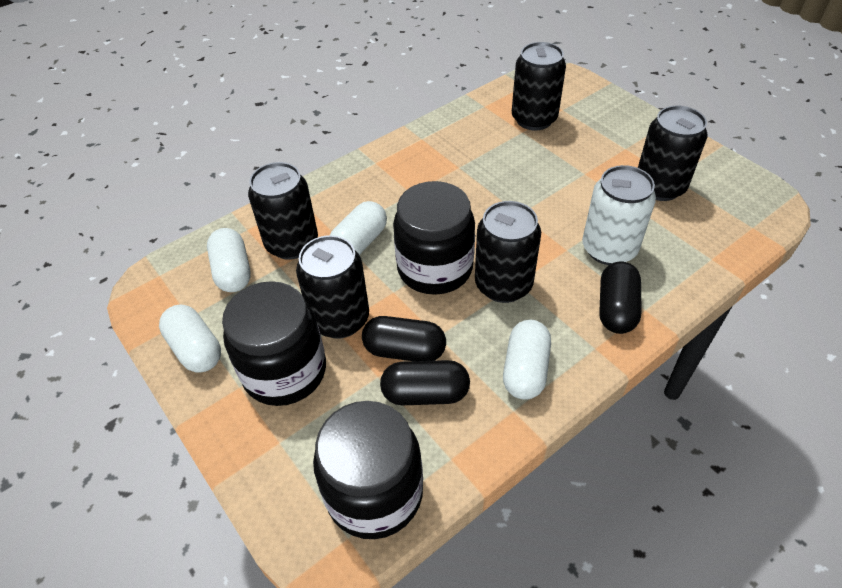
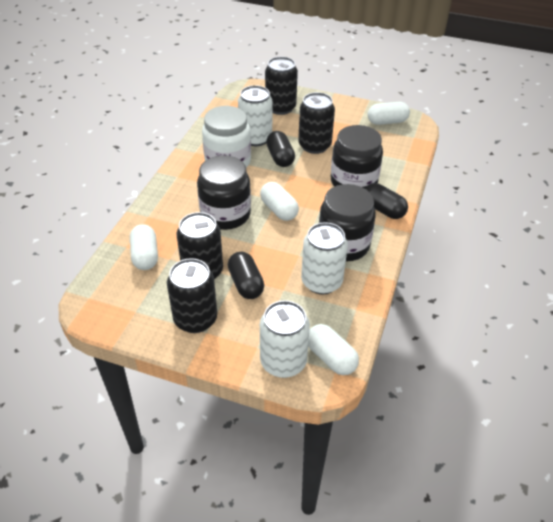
black can: 5 -> 4
white can: 1 -> 3
white jar: 0 -> 1

